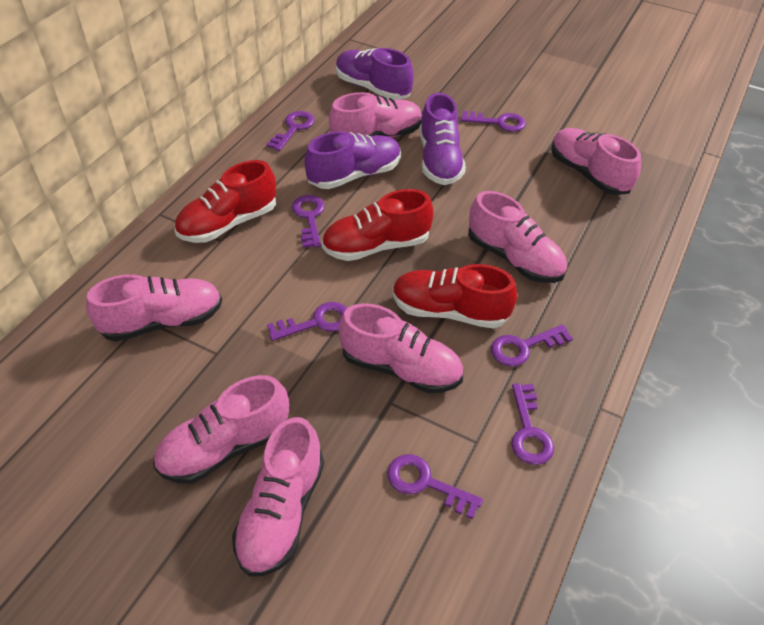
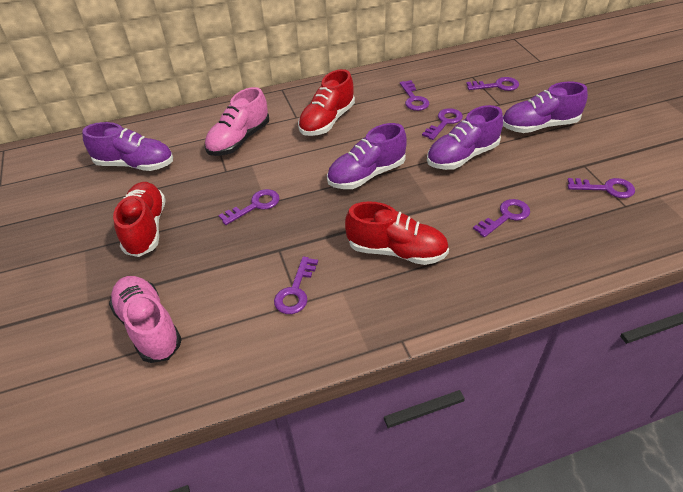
pink shoe: 7 -> 2
purple shoe: 3 -> 4

